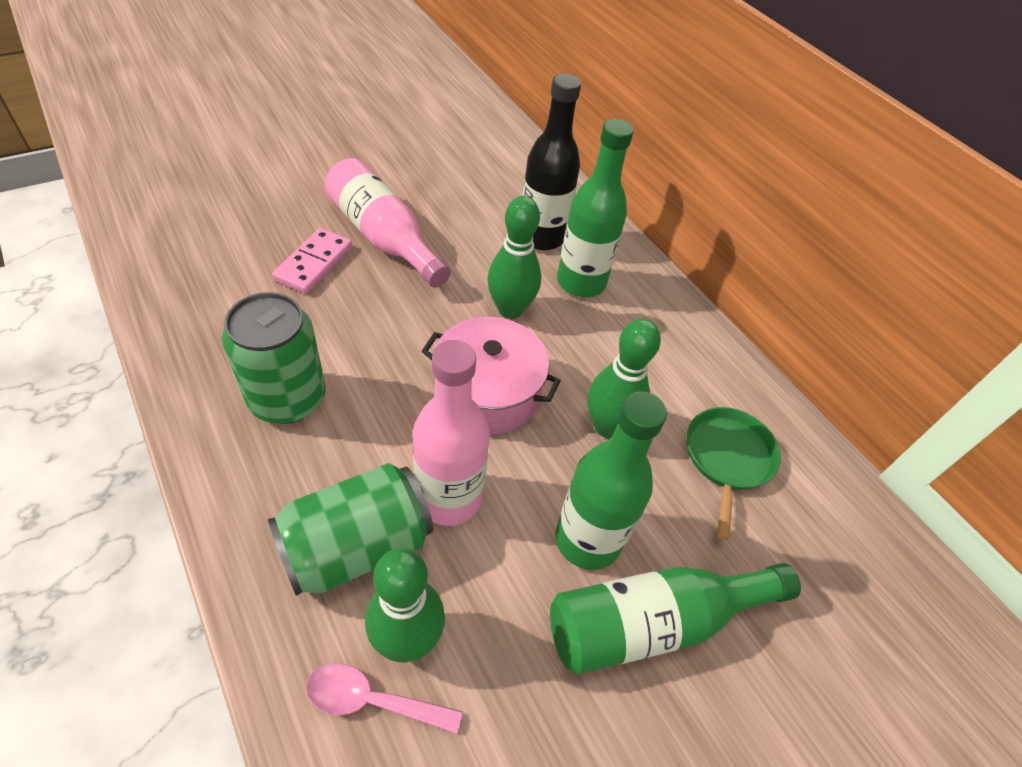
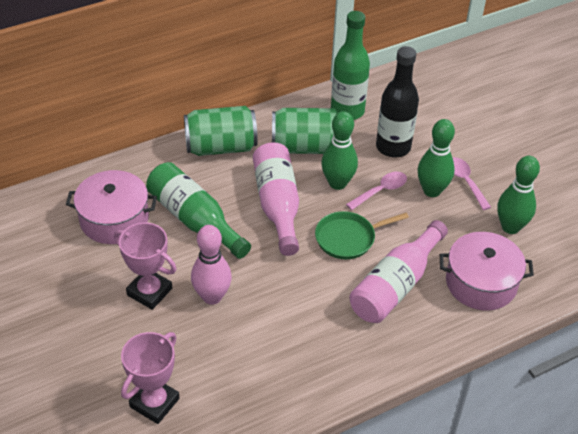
green bottle: 3 -> 2
pink bowling pin: 0 -> 1
pink domino: 1 -> 0
pink pot: 1 -> 2
pink spoon: 1 -> 2
pink trophy: 0 -> 2

